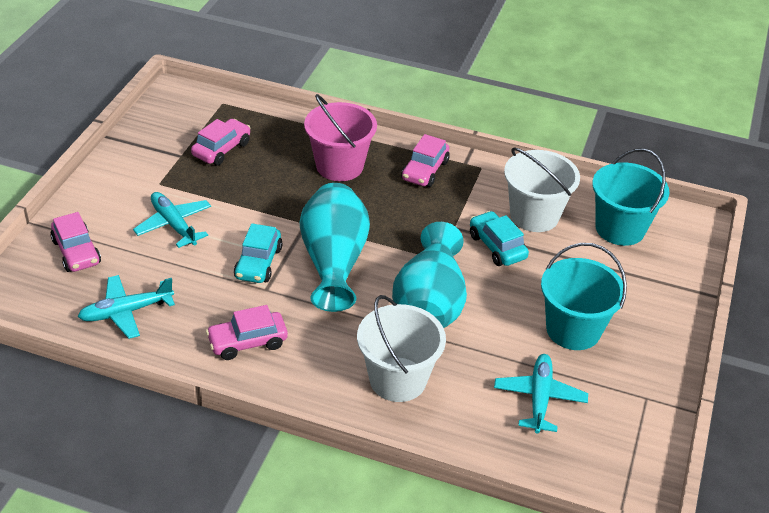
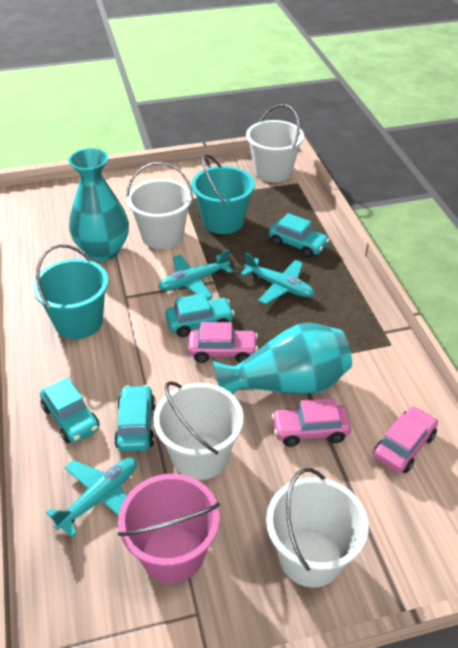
pink car: 4 -> 3
turquoise car: 2 -> 4
white bucket: 2 -> 4

